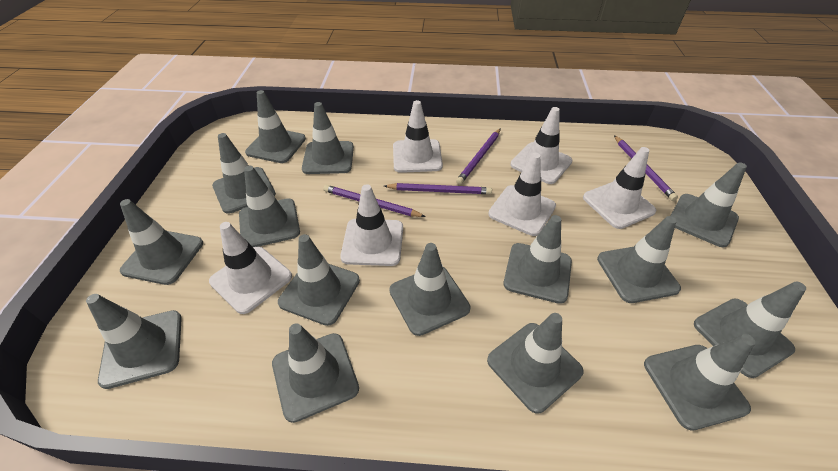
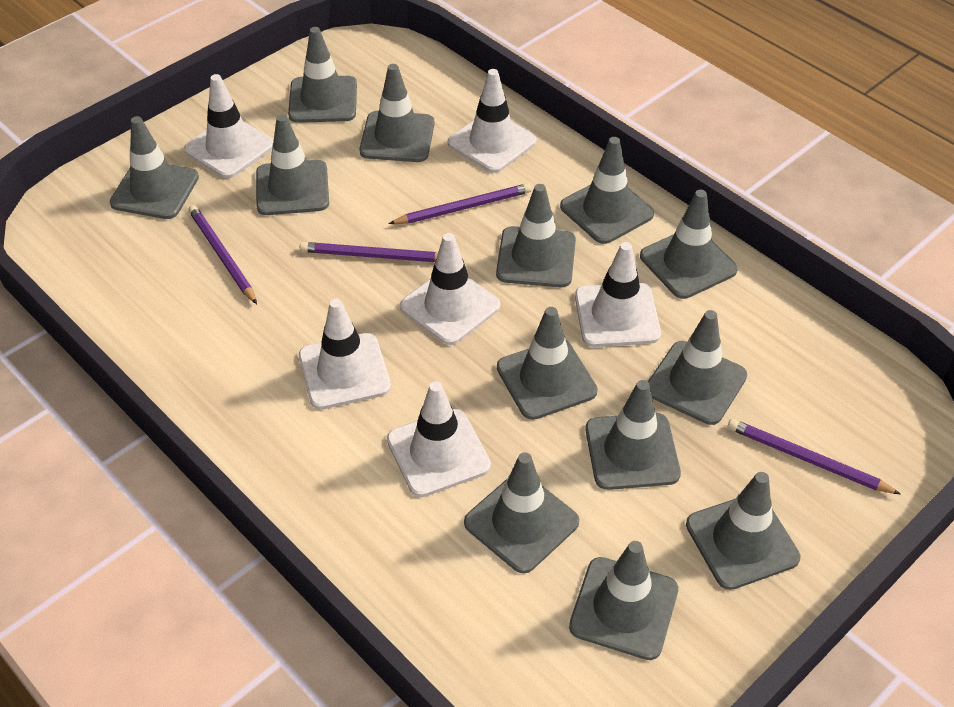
grey traffic cone: 15 -> 13

